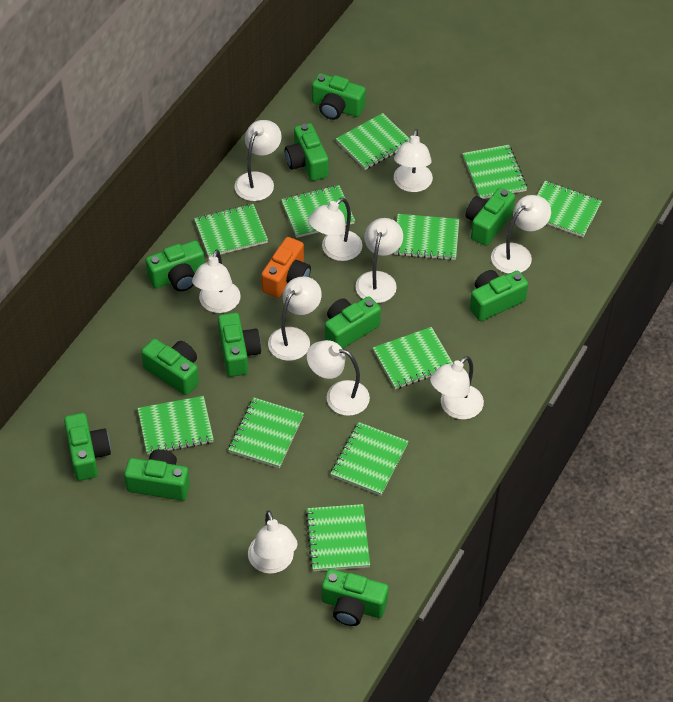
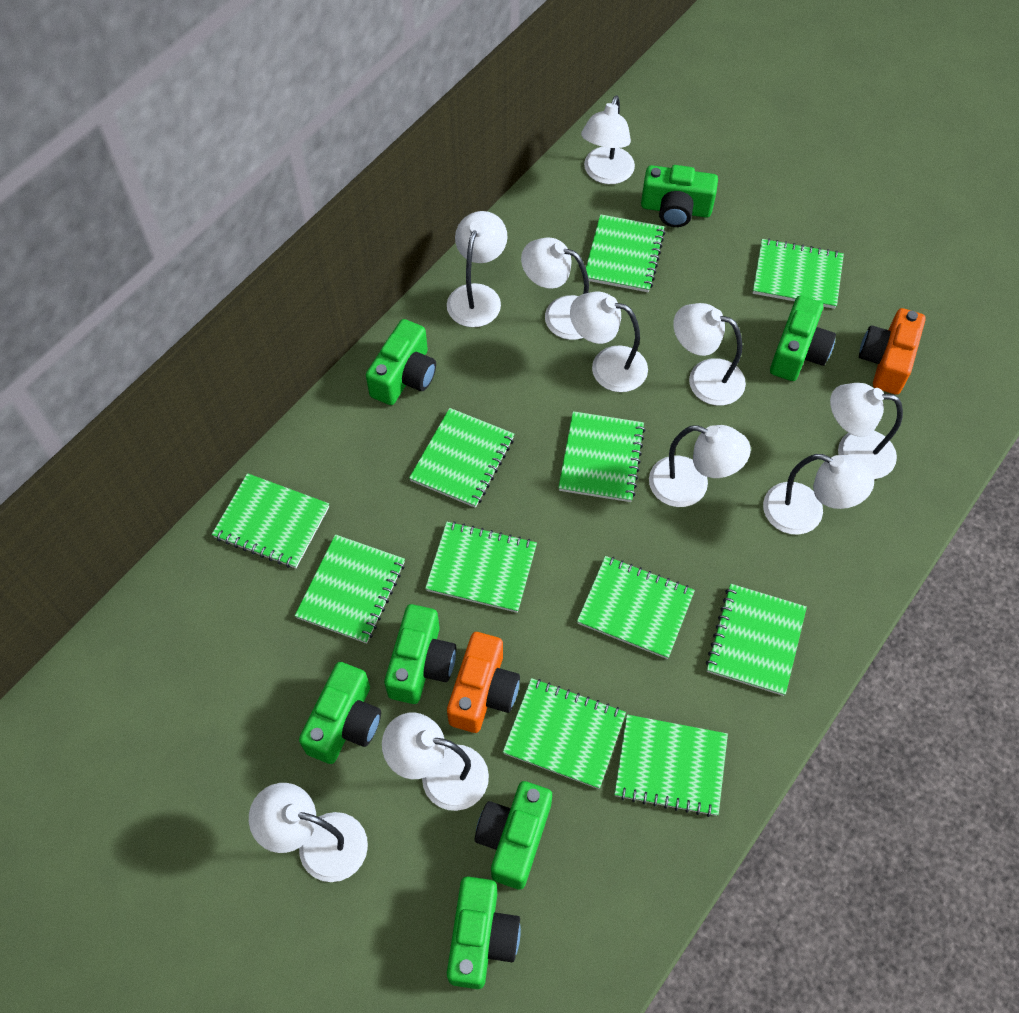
green camera: 11 -> 7
orange camera: 1 -> 2

